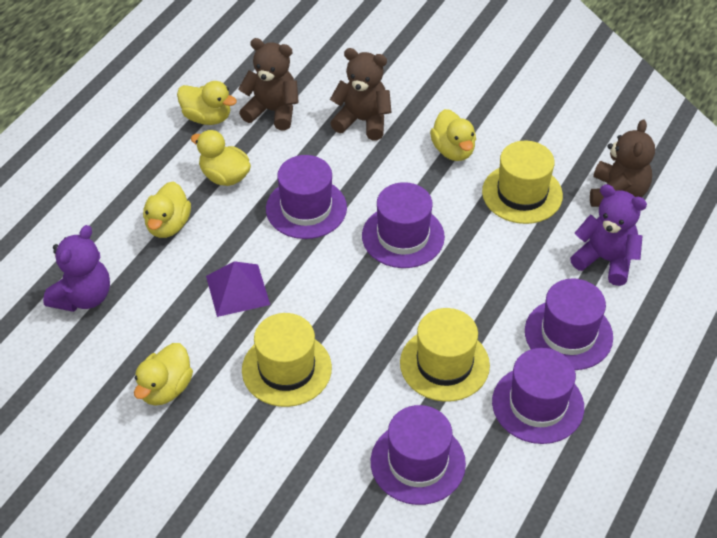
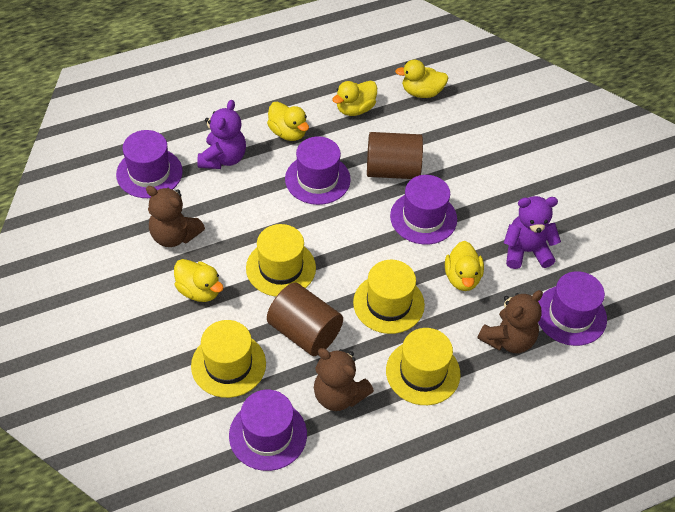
brown cylinder: 0 -> 2
purple pyramid: 1 -> 0
yellow hat: 3 -> 4

